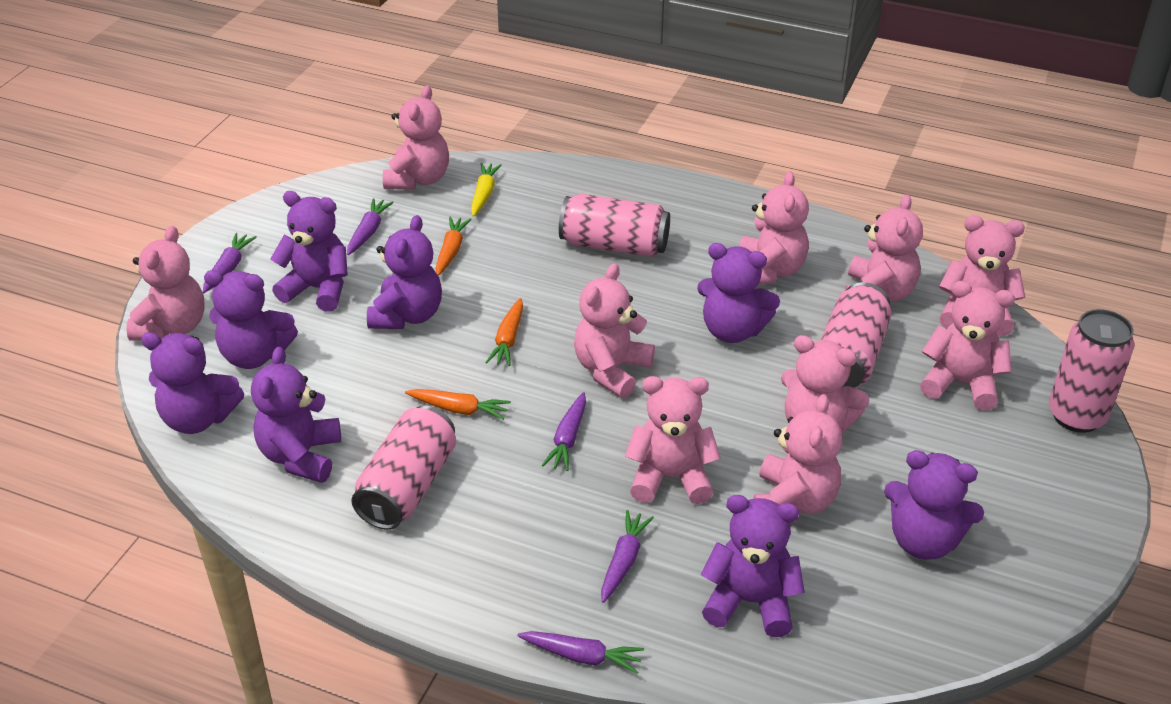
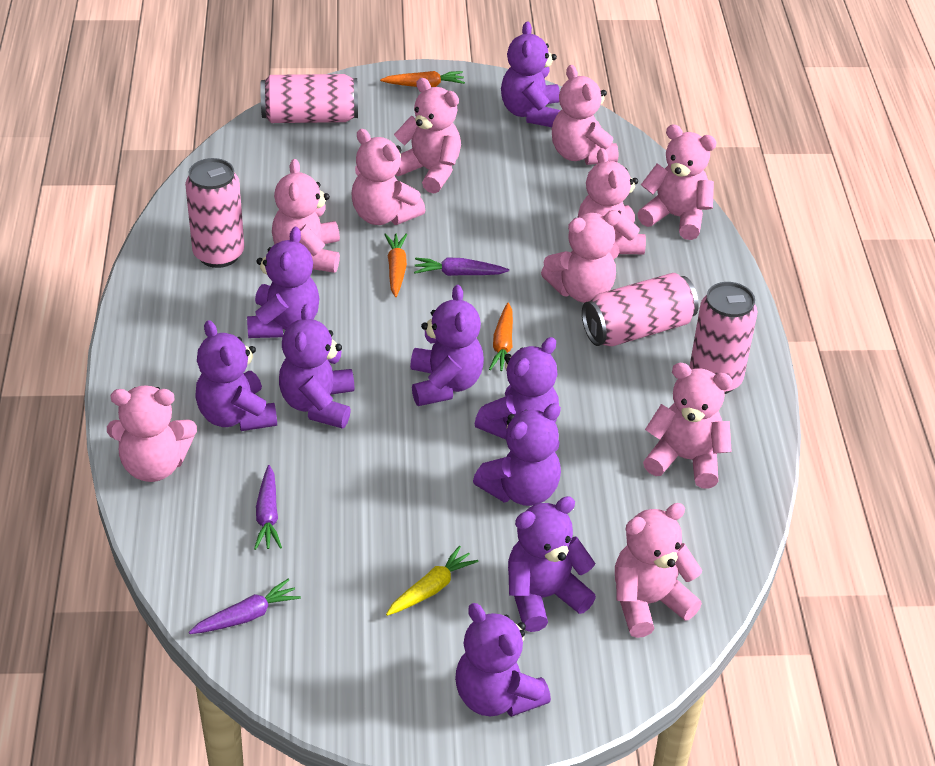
purple carrot: 5 -> 3
purple teddy bear: 8 -> 9

